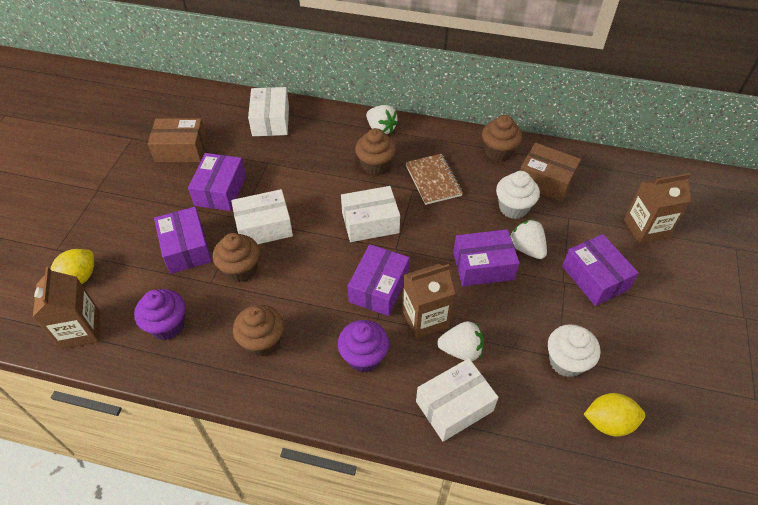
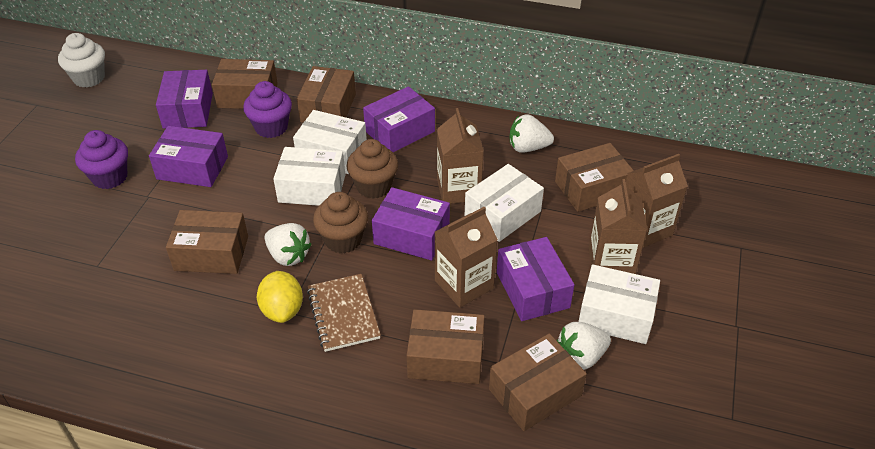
brown box: 2 -> 6
brown carton: 3 -> 4
brown cupcake: 4 -> 2
white cupcake: 2 -> 1
yellow lemon: 2 -> 1

